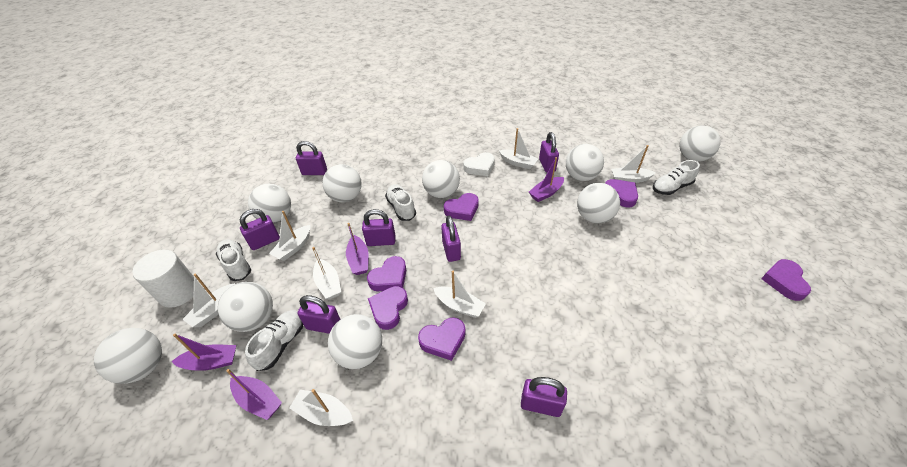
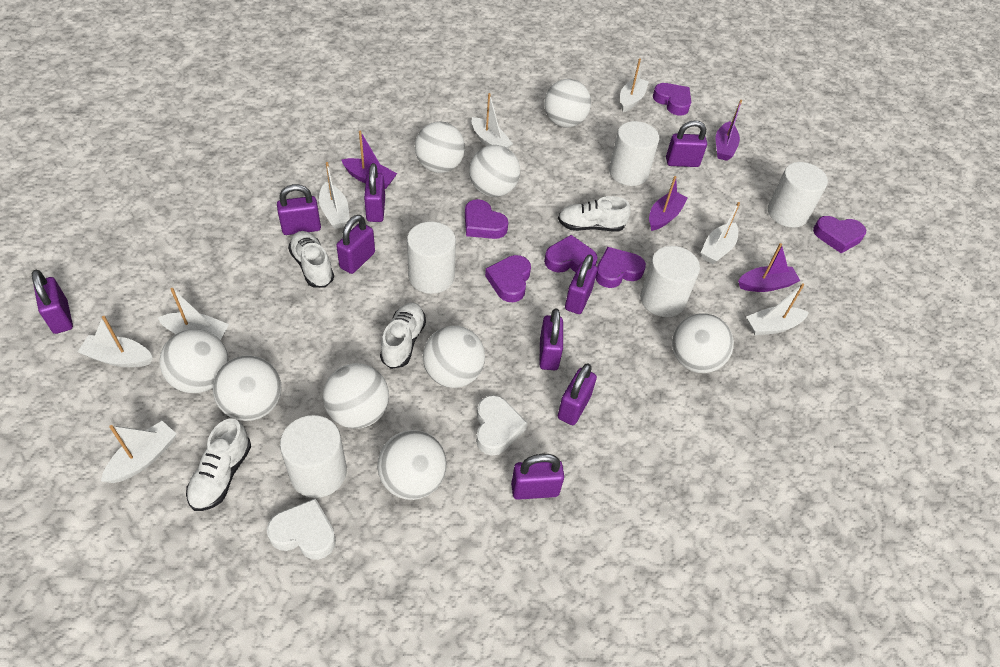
purple padlock: 7 -> 9
white boat: 7 -> 8
white cylinder: 1 -> 5
white heart: 1 -> 2

